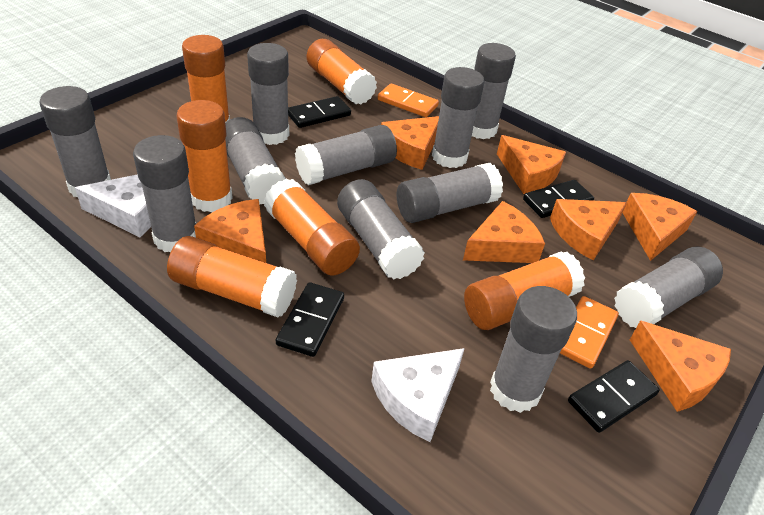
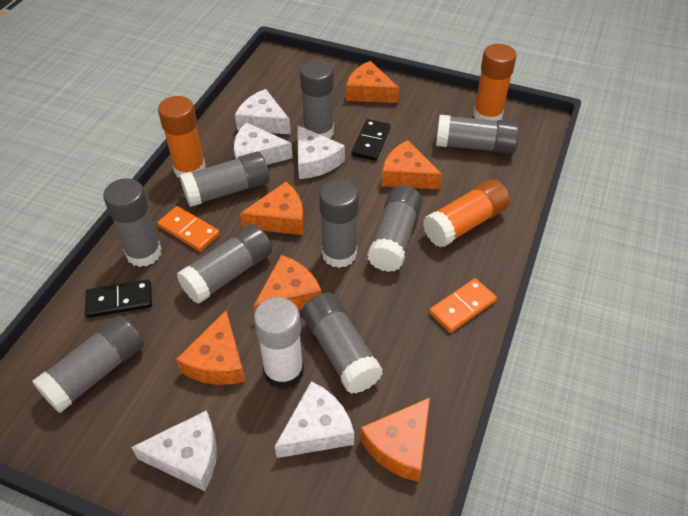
black domino: 4 -> 2
grey glue stick: 11 -> 9
orange cheese: 7 -> 6
orange glue stick: 6 -> 3
white cheese: 2 -> 5
white glue stick: 0 -> 1

